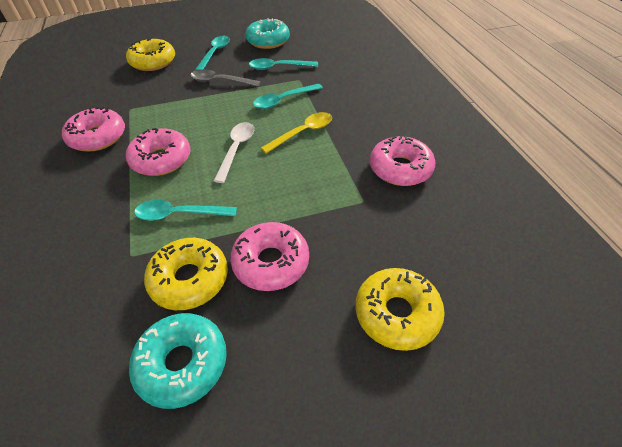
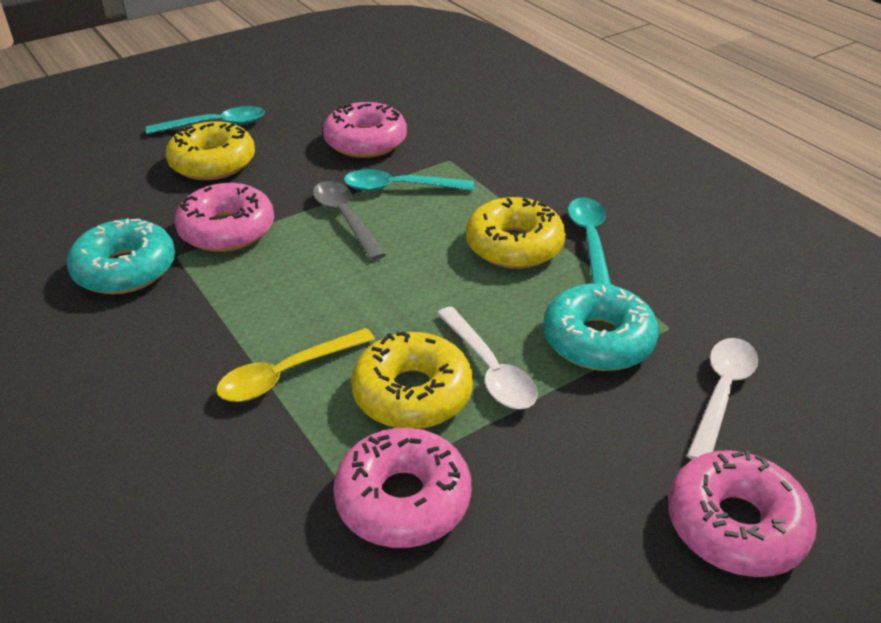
turquoise spoon: 4 -> 3
white spoon: 1 -> 2

